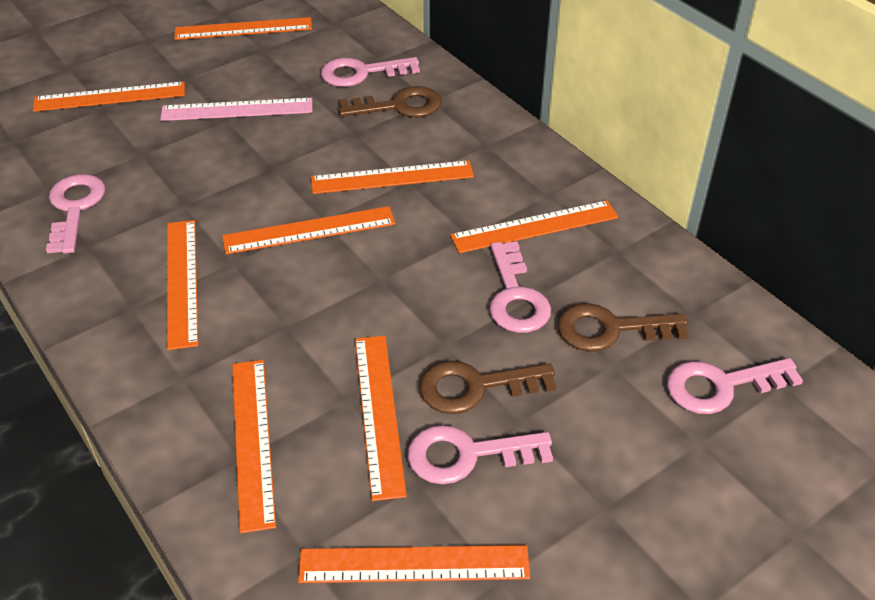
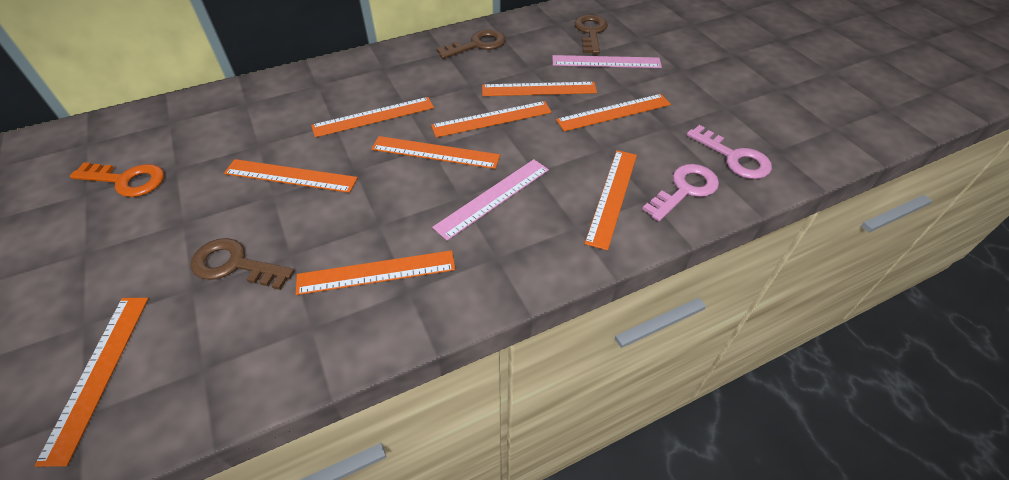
orange key: 0 -> 1
pink key: 5 -> 2
pink ruler: 1 -> 2

